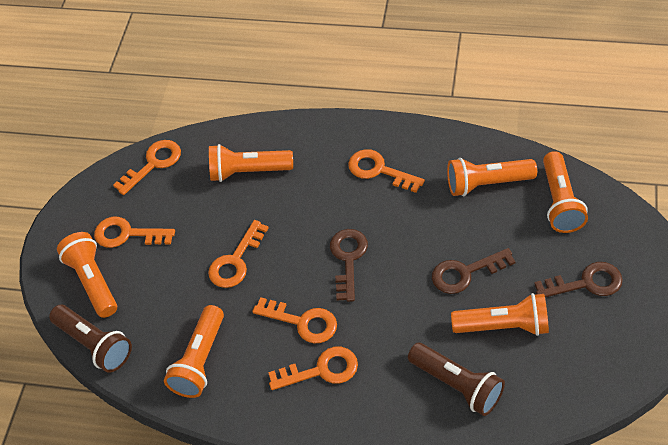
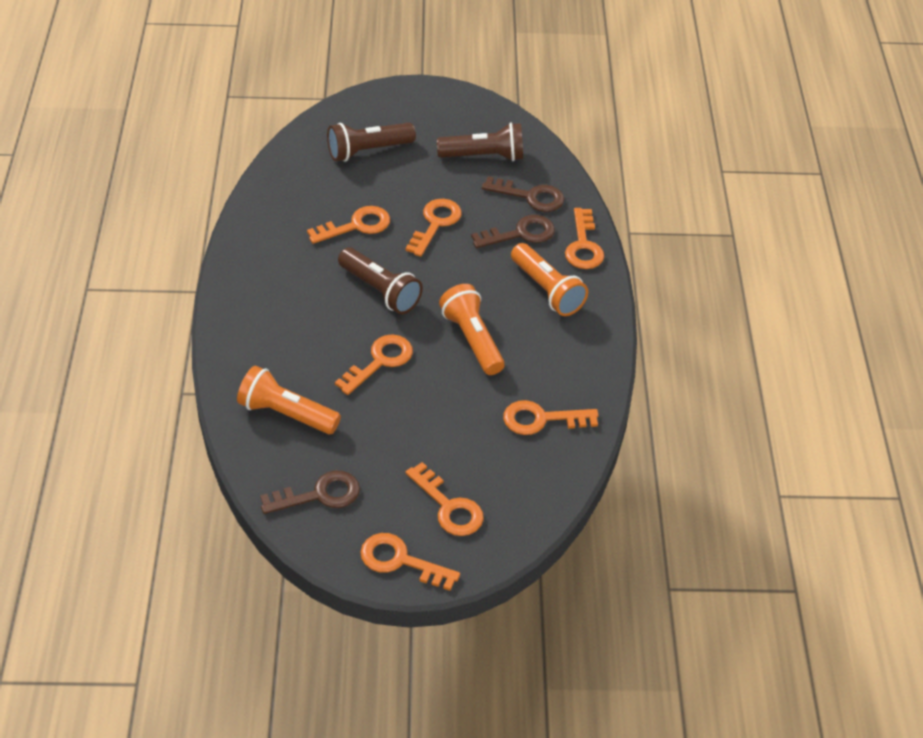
brown flashlight: 2 -> 3
orange flashlight: 6 -> 3
orange key: 6 -> 7

